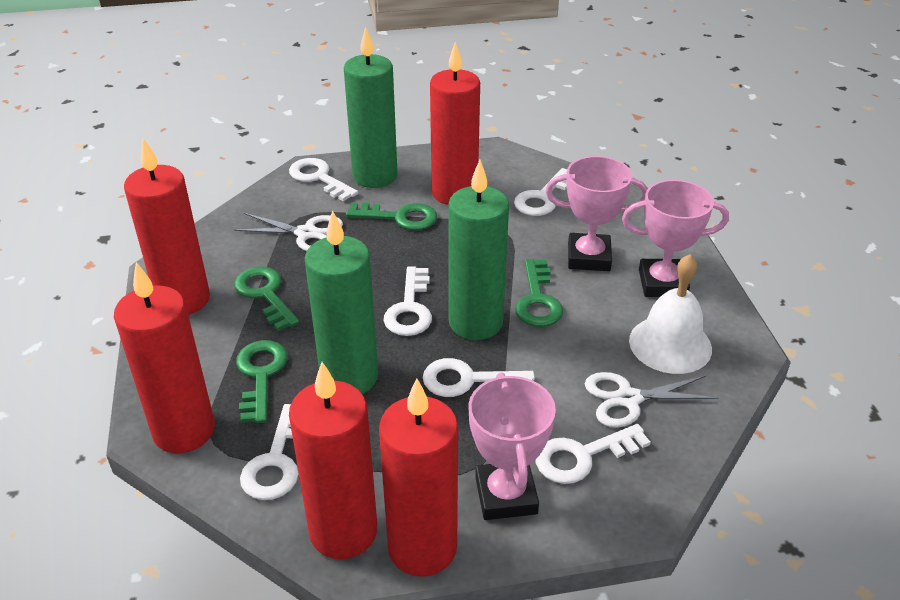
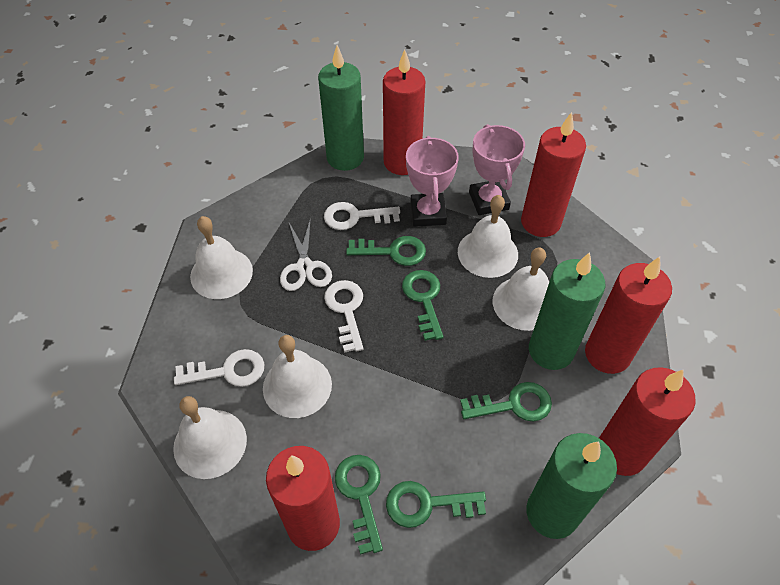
green key: 4 -> 5
pink trophy: 3 -> 2
white bell: 1 -> 5
white key: 6 -> 3
white scissors: 2 -> 1

